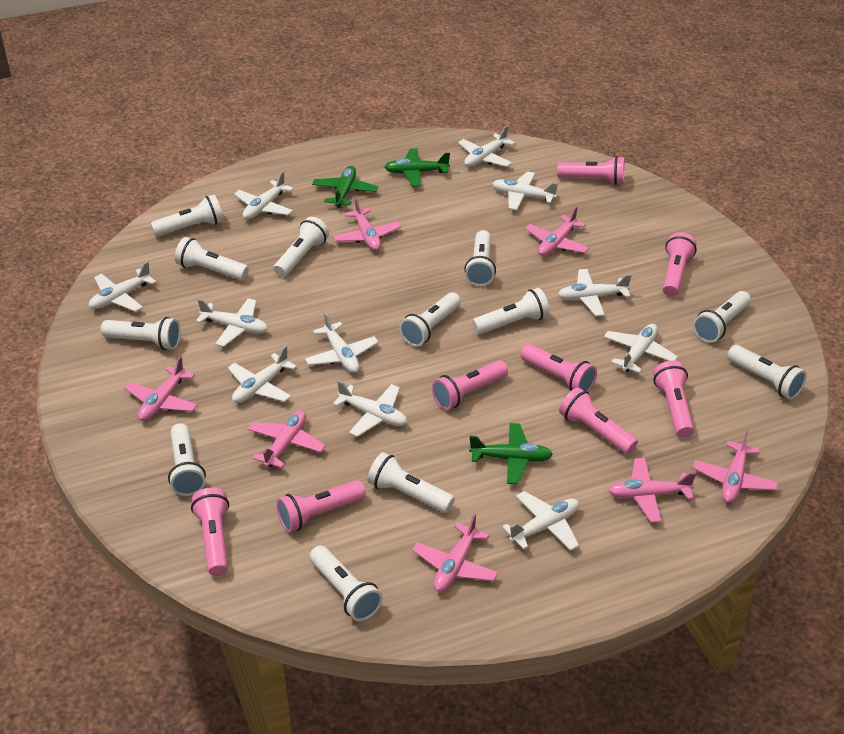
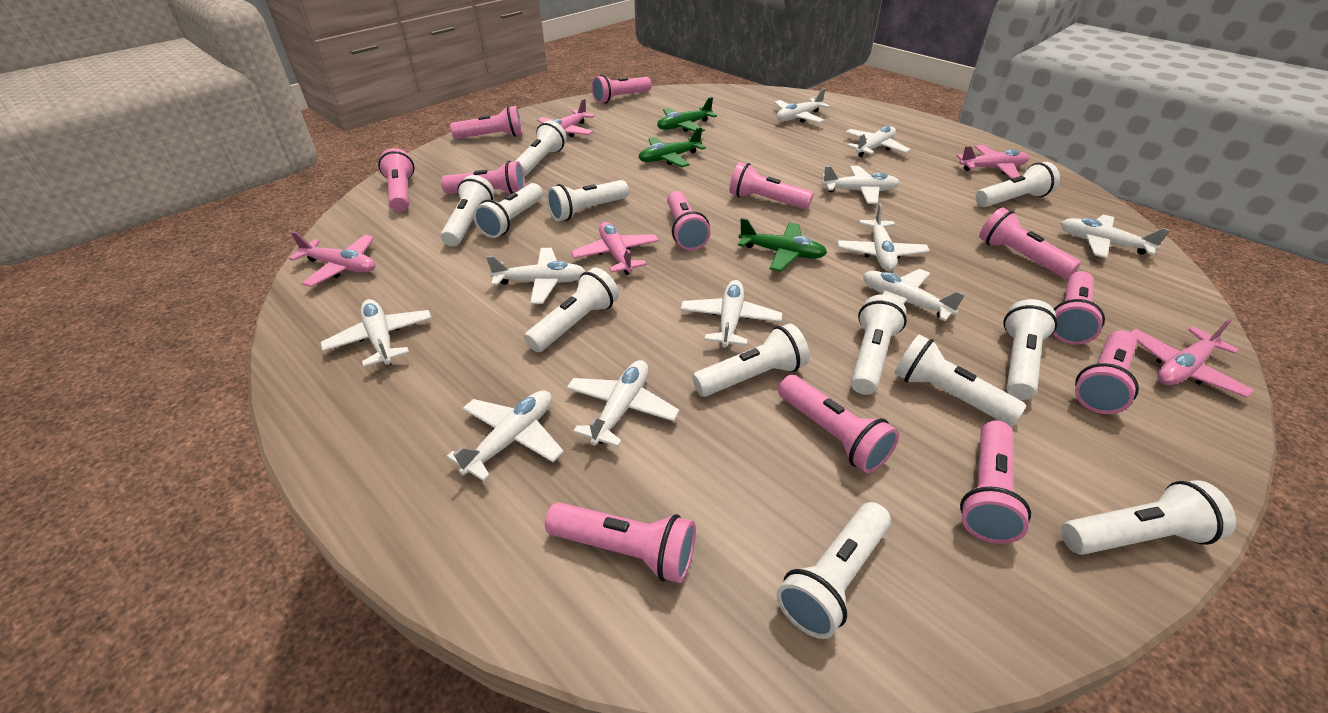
pink flashlight: 8 -> 12
pink plane: 7 -> 5

